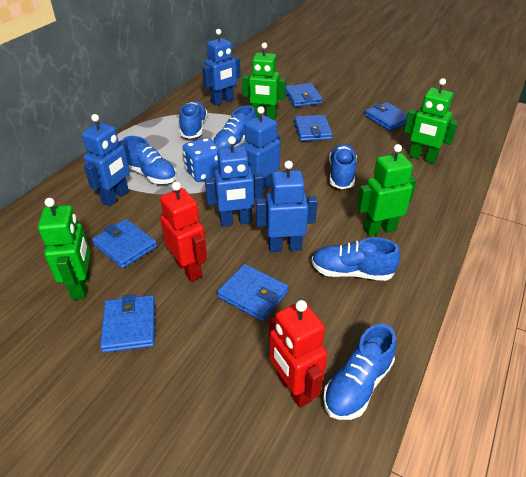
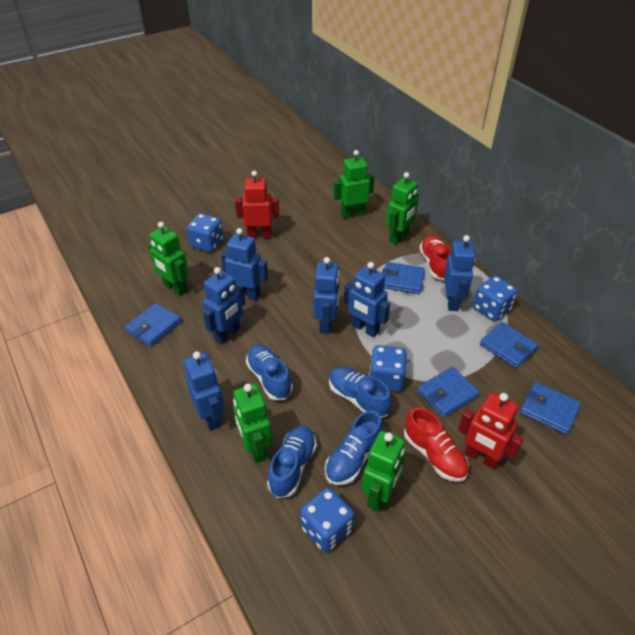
blue dice: 1 -> 4
blue robot: 5 -> 6
blue shoe: 6 -> 4
blue wallet: 6 -> 5
green robot: 4 -> 5
red shoe: 0 -> 2

